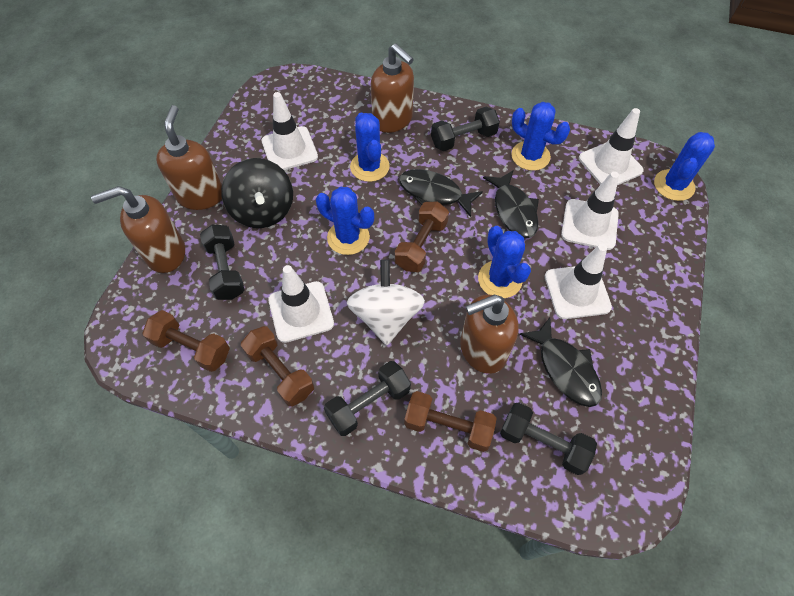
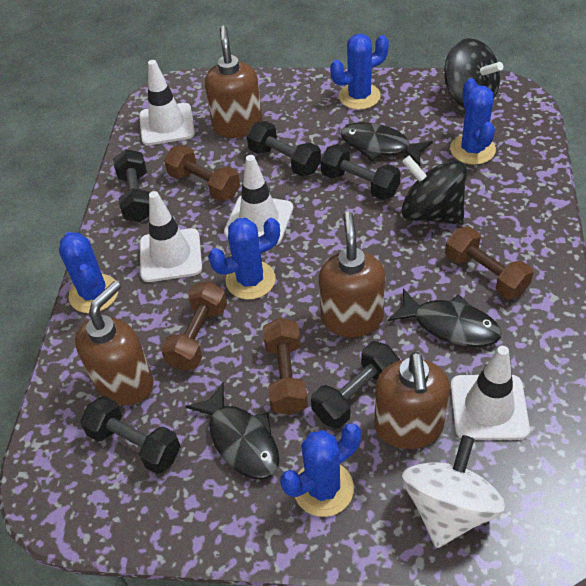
black dumbbell: 4 -> 5
black spinning top: 1 -> 2
white traffic cone: 5 -> 4

